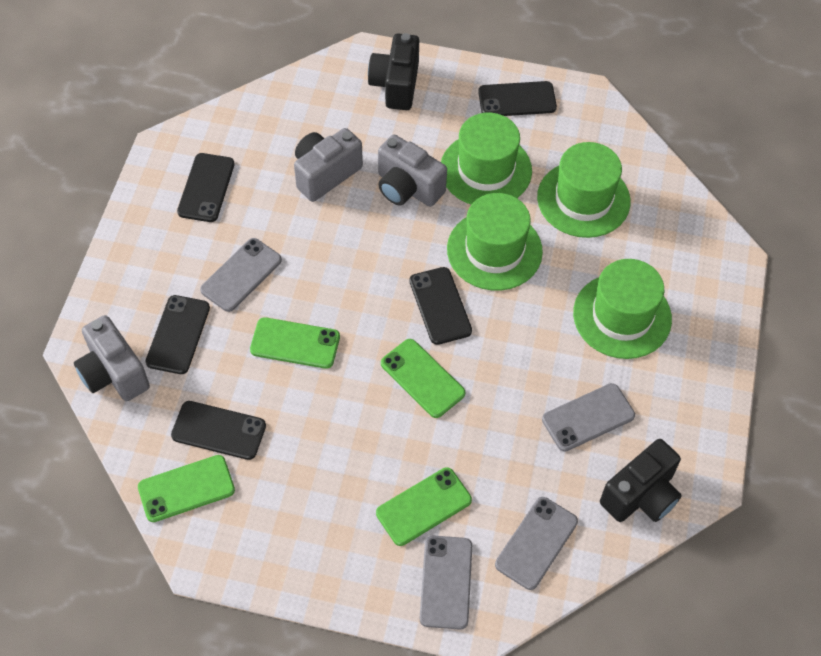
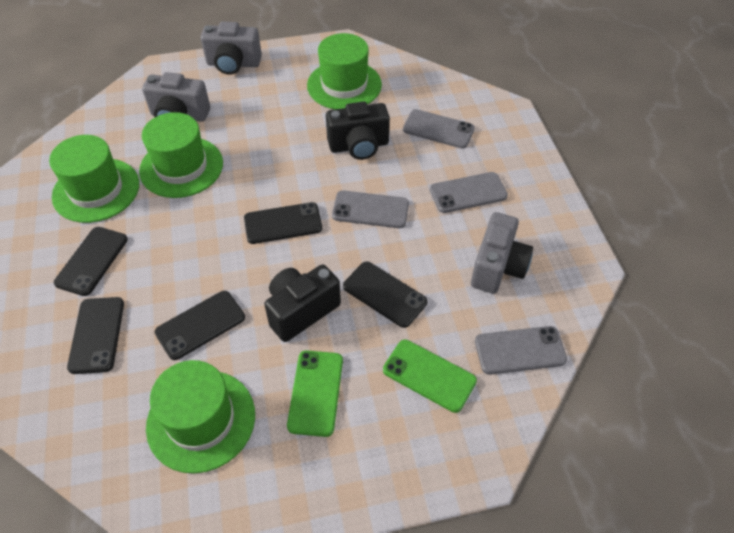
green phone: 4 -> 2

